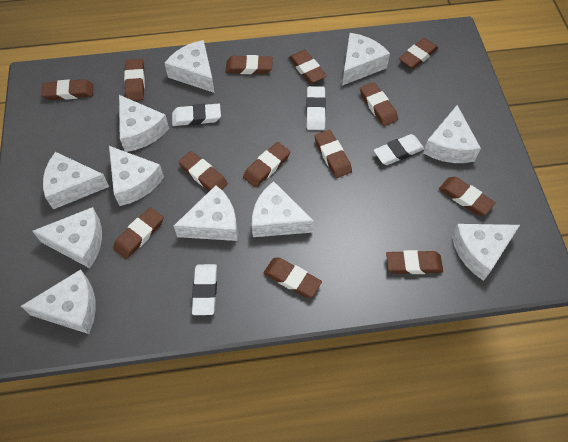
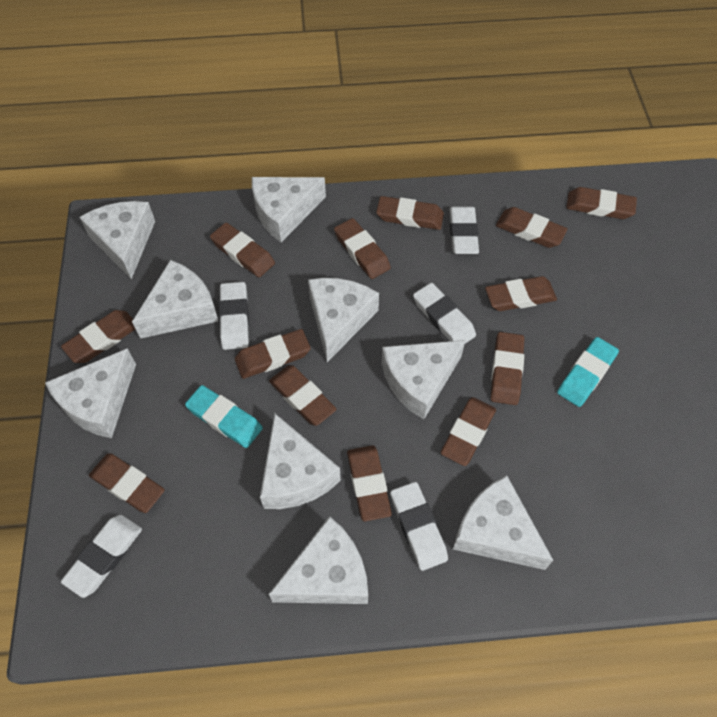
turquoise eraser: 0 -> 2
white cheese: 11 -> 9
white eraser: 4 -> 5

